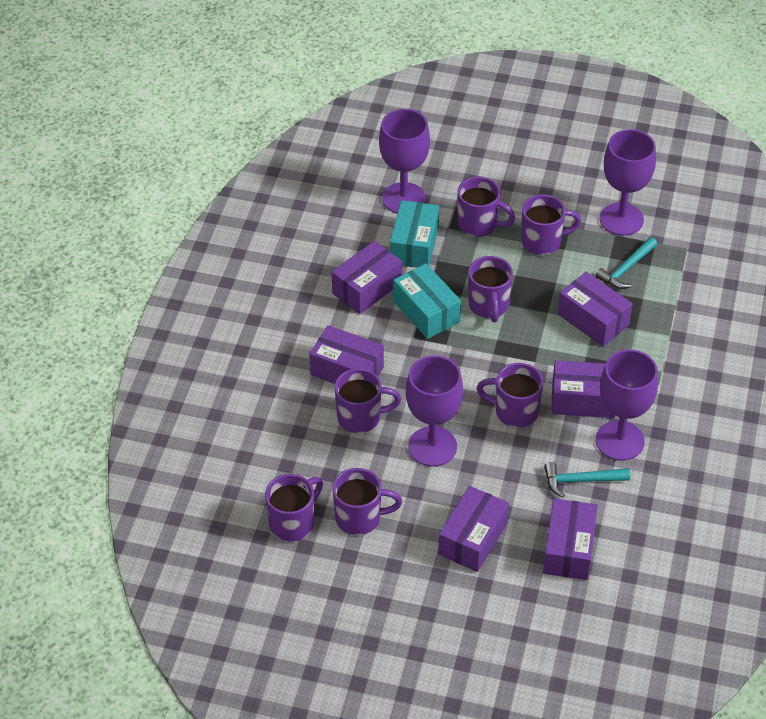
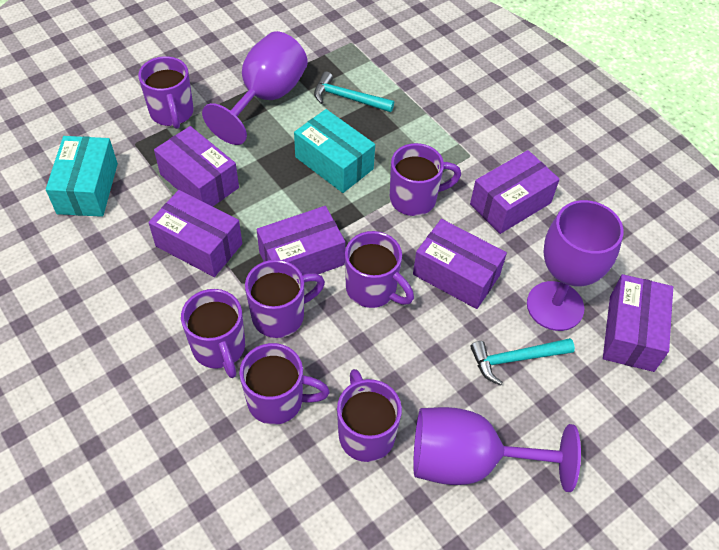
purple goblet: 4 -> 3

